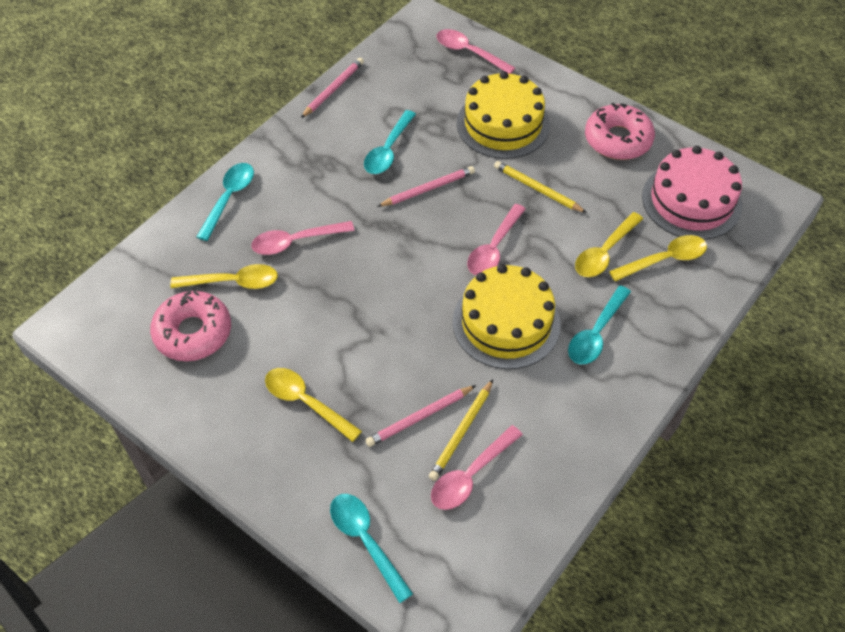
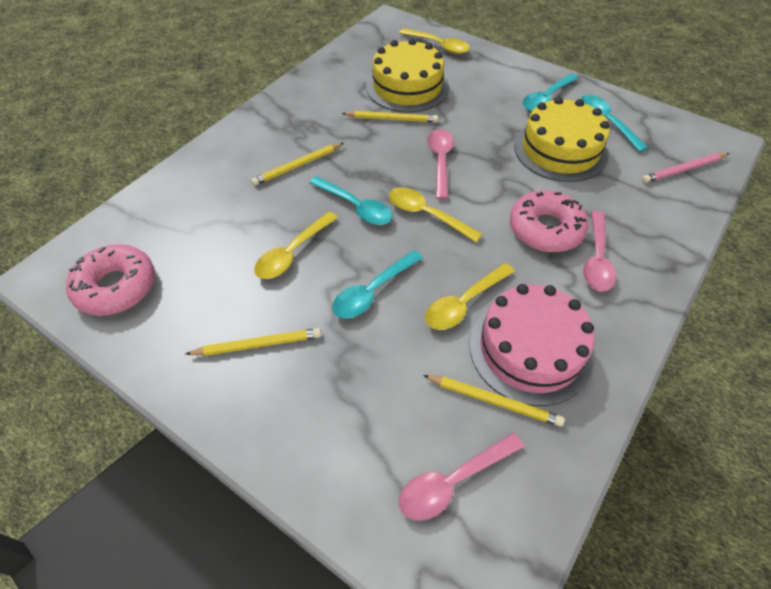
pink pencil: 3 -> 1
pink spoon: 4 -> 3
yellow pencil: 2 -> 4

